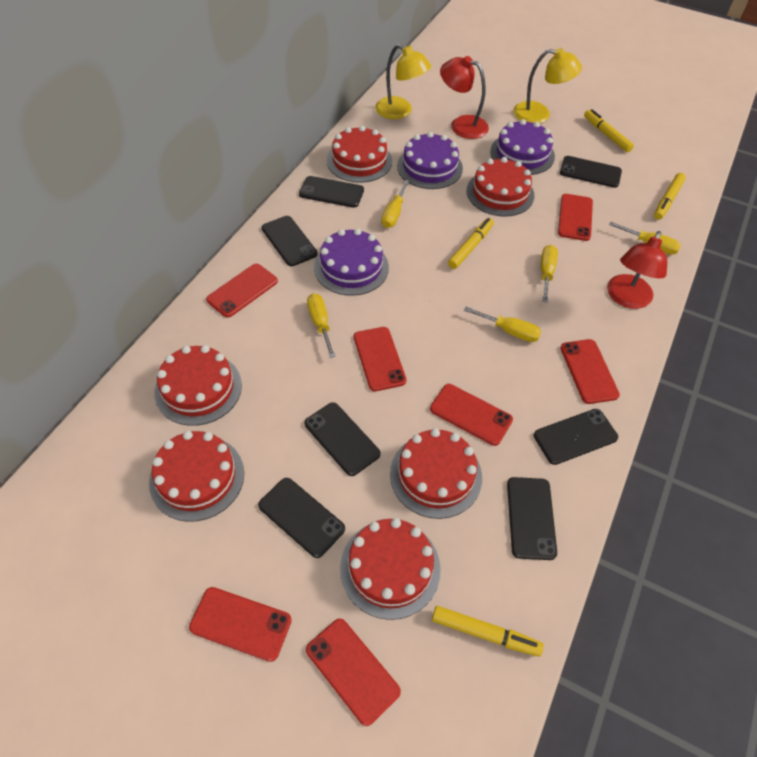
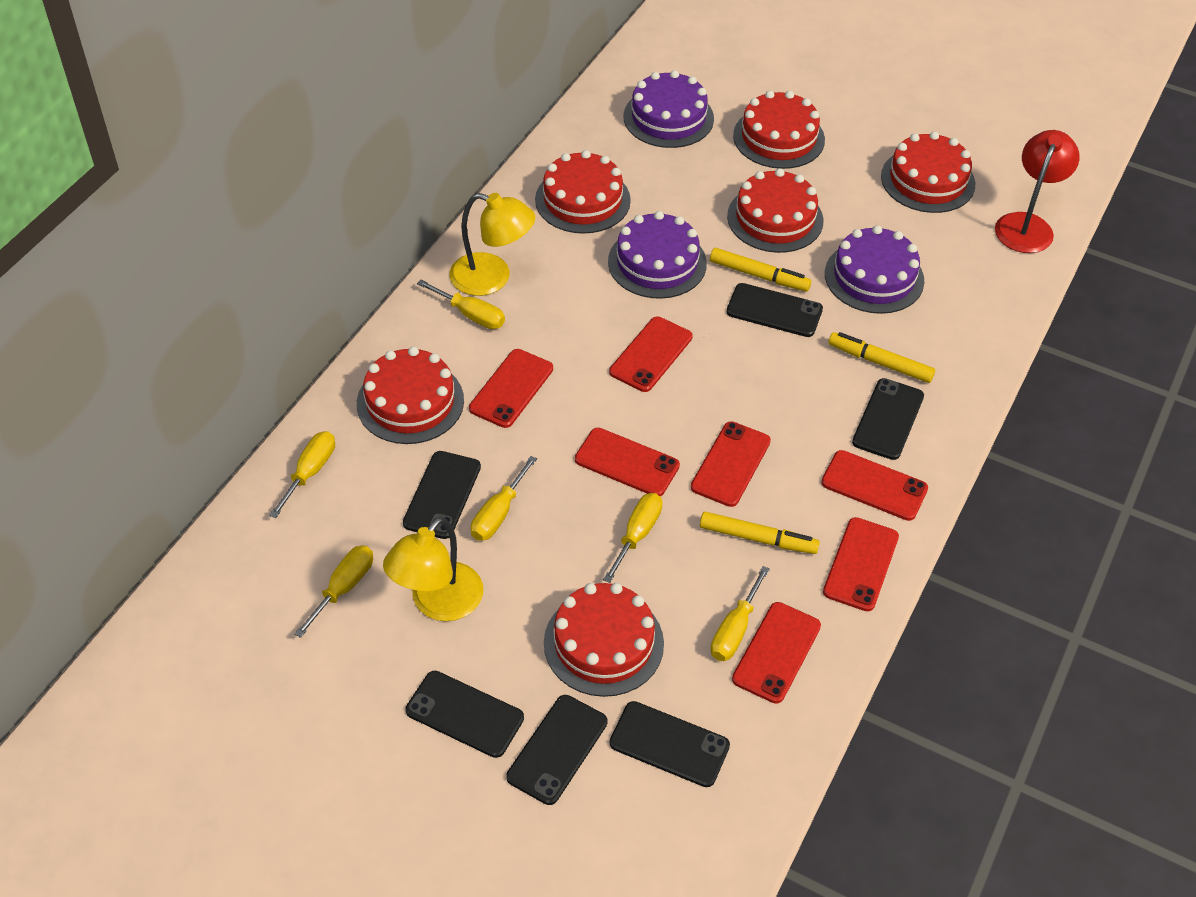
black phone: 7 -> 6
red lamp: 2 -> 1
yellow marker: 4 -> 3
yellow screwdriver: 5 -> 6

